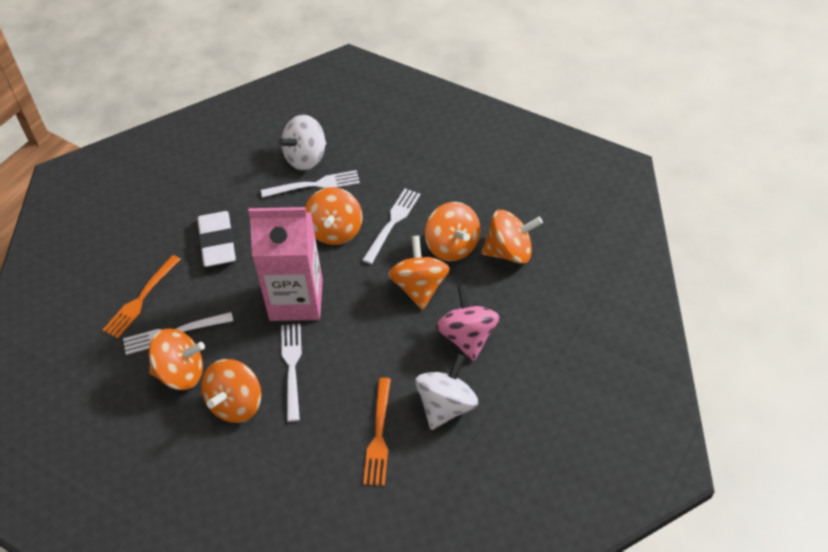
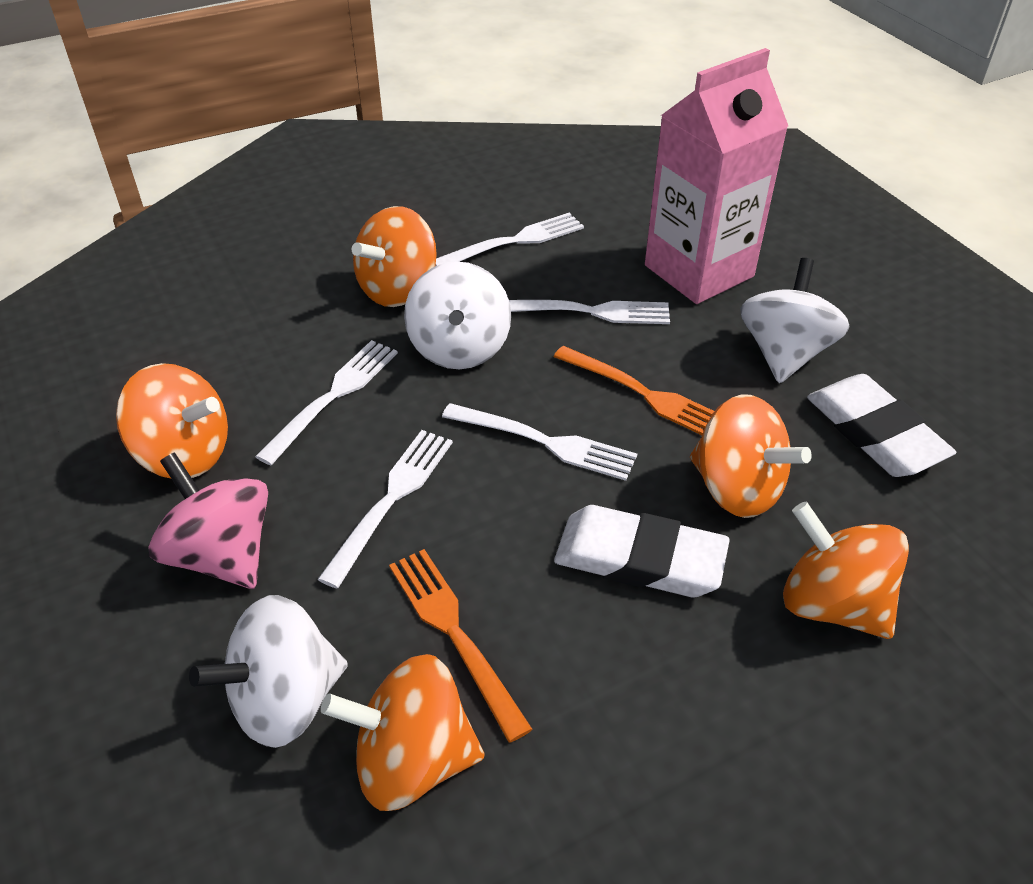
orange spinning top: 6 -> 5
white eraser: 1 -> 2
white fork: 4 -> 5
white spinning top: 2 -> 3

